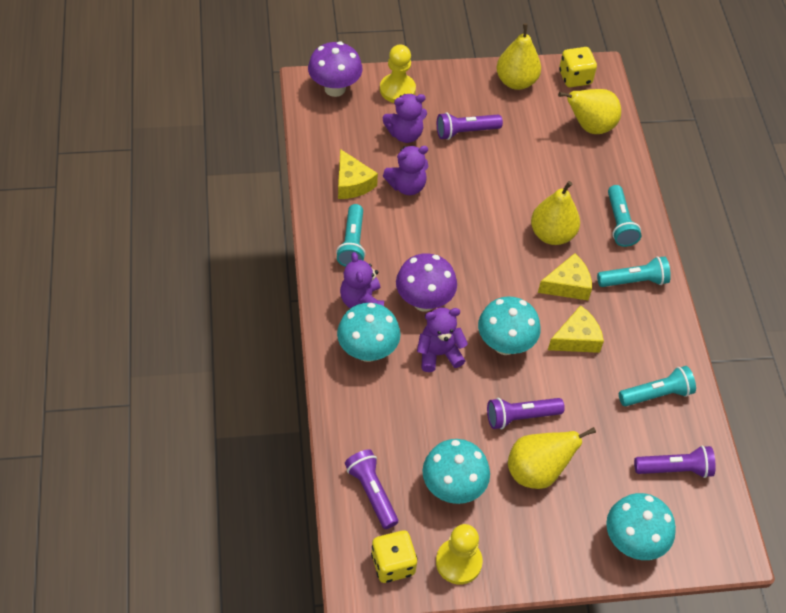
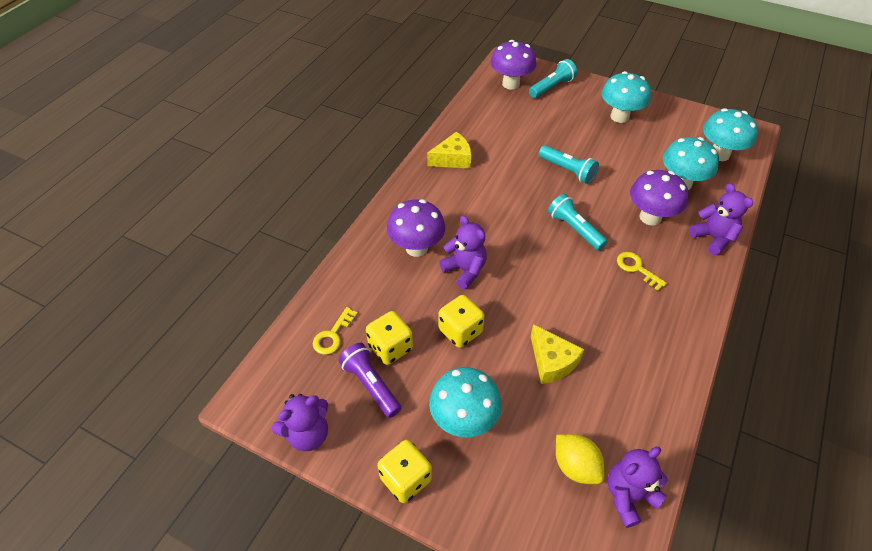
purple flashlight: 4 -> 1
purple mushroom: 2 -> 3
turquoise flashlight: 4 -> 3
yellow cheese: 3 -> 2
yellow dice: 2 -> 3
yellow key: 0 -> 2
yellow lemon: 0 -> 1
yellow pawn: 2 -> 0
yellow pear: 4 -> 0

